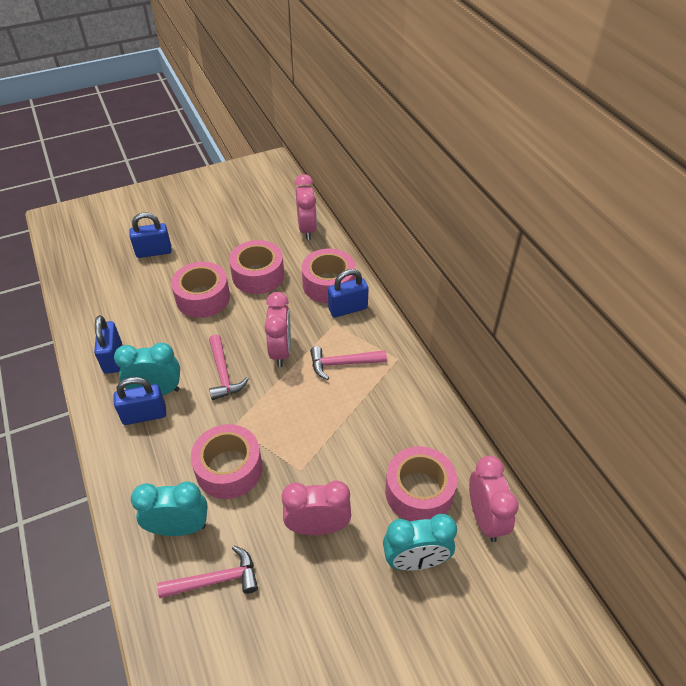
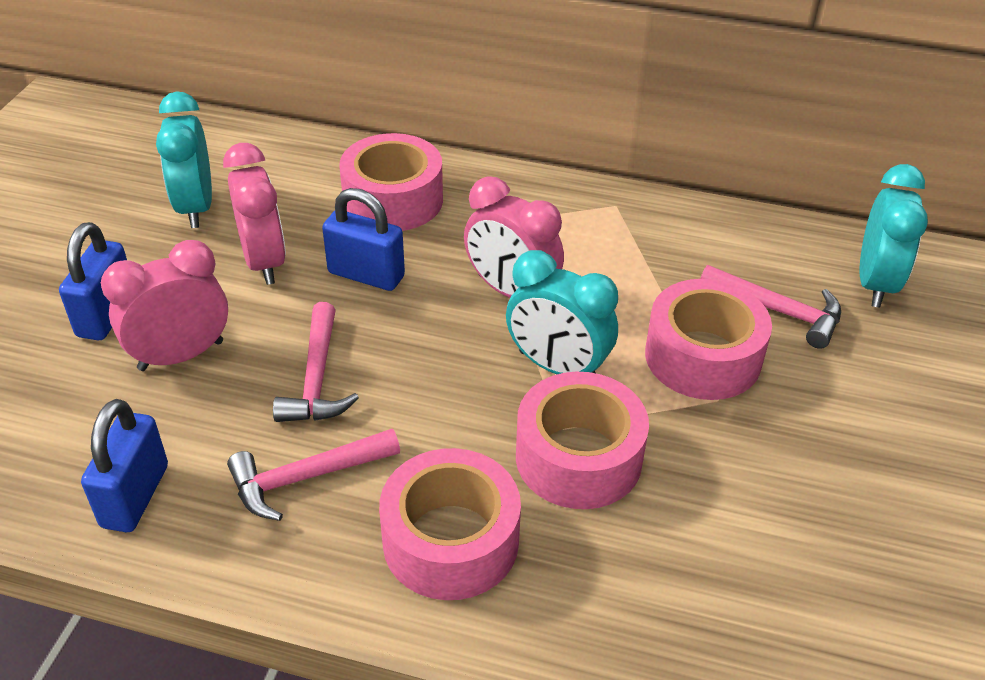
blue padlock: 4 -> 3
pink clock: 4 -> 3
pink tape: 5 -> 4

